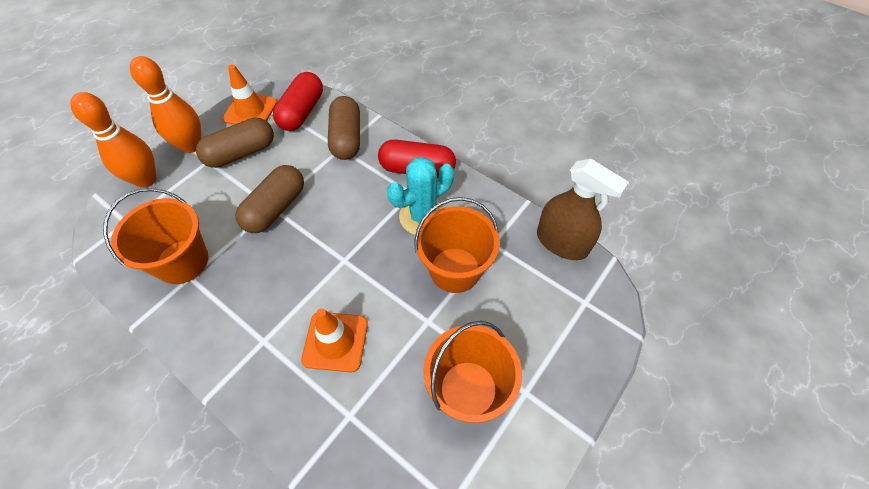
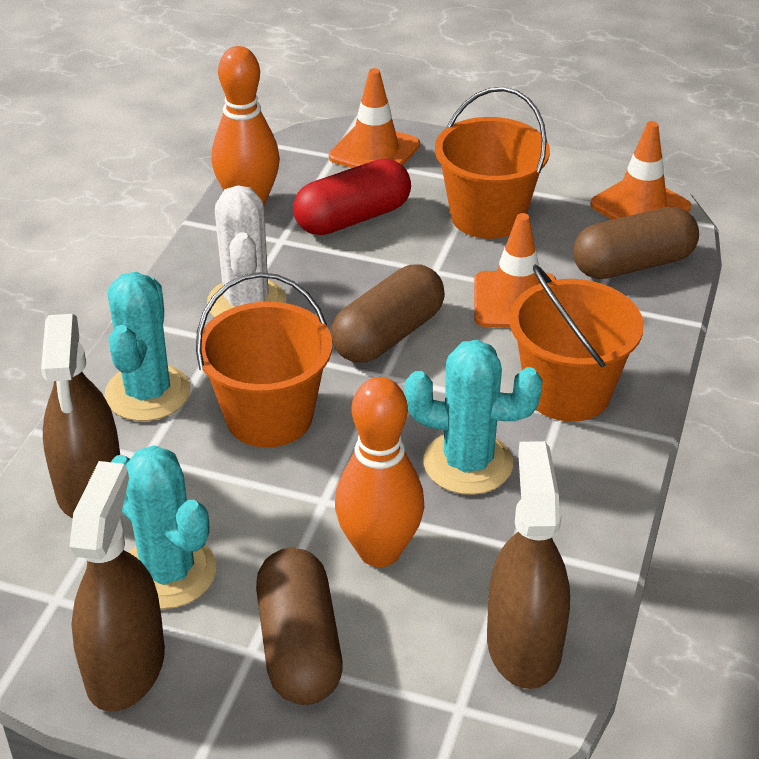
brown spray bottle: 1 -> 3
orange traffic cone: 2 -> 3
red capsule: 2 -> 1
turquoise cactus: 1 -> 3
white cactus: 0 -> 1

